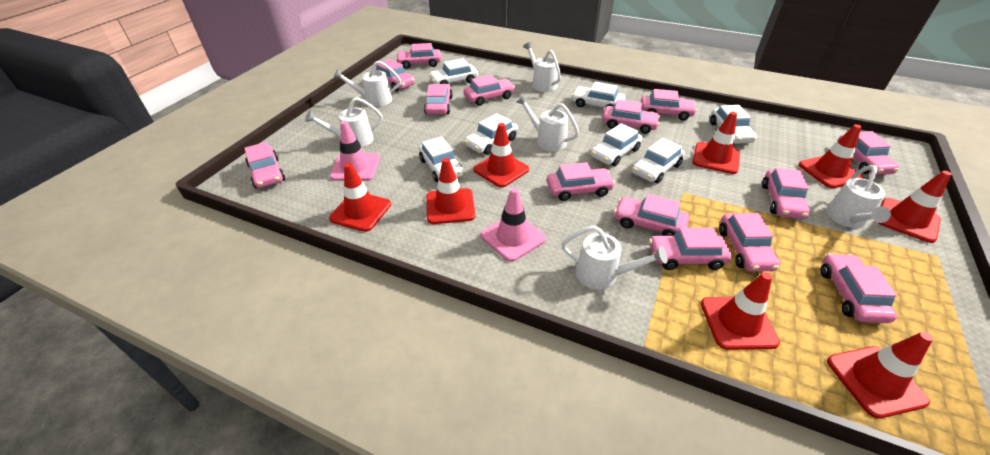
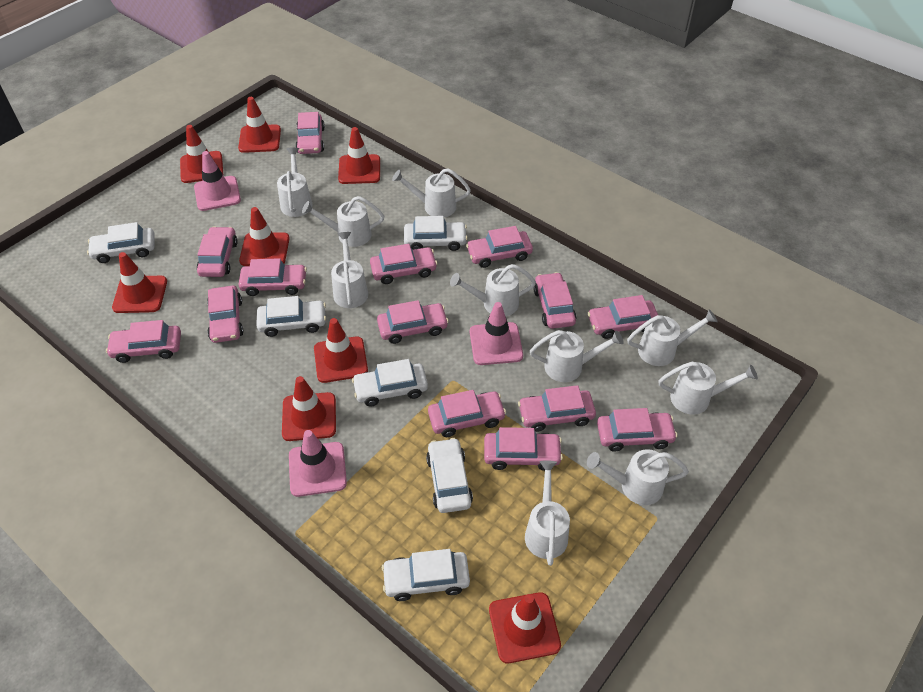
pink traffic cone: 2 -> 3
white car: 7 -> 6
white watering can: 6 -> 10

